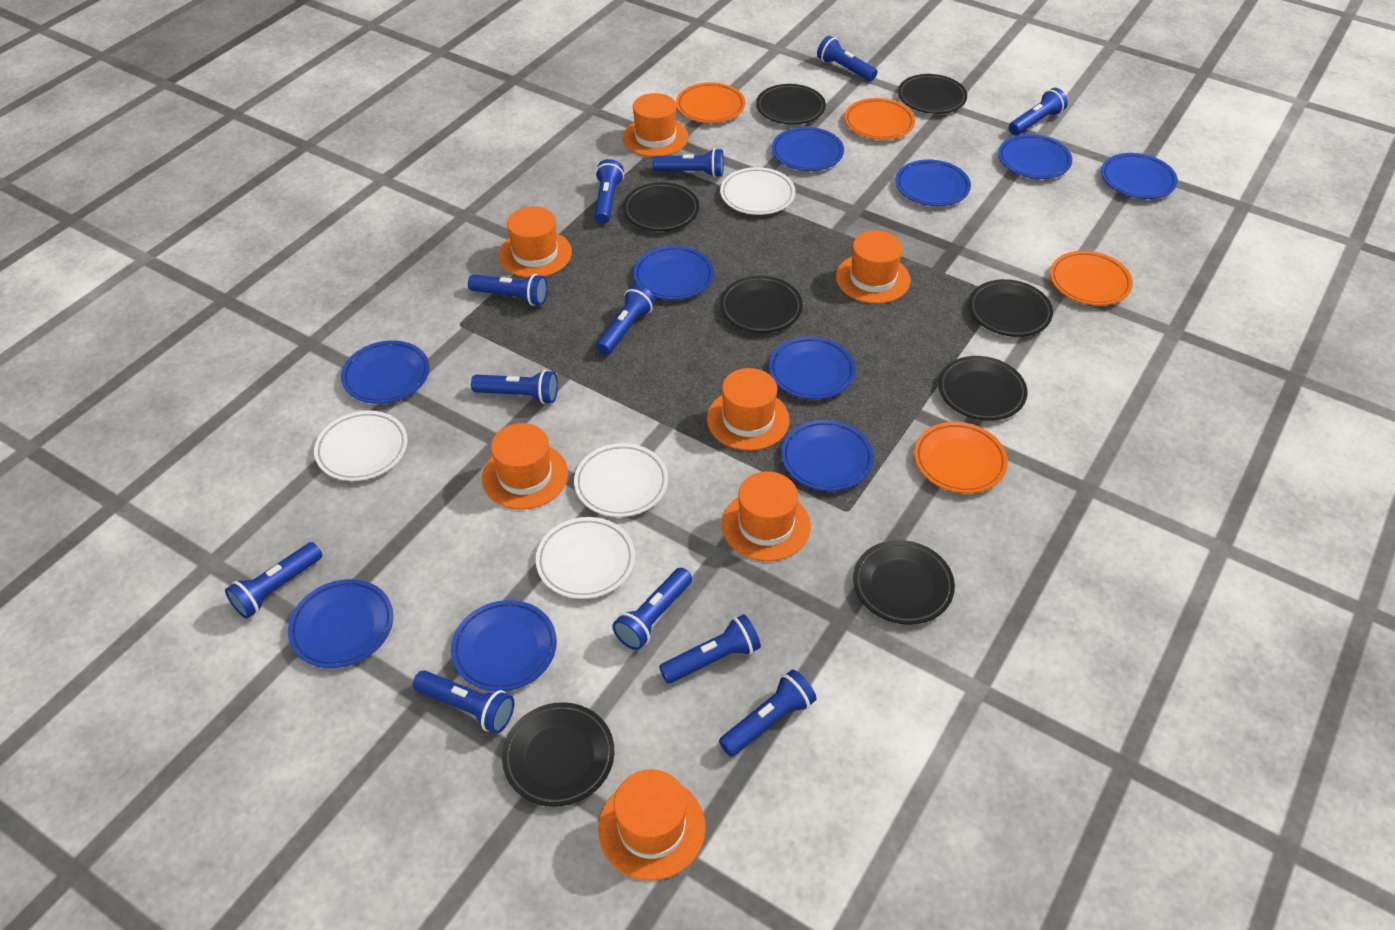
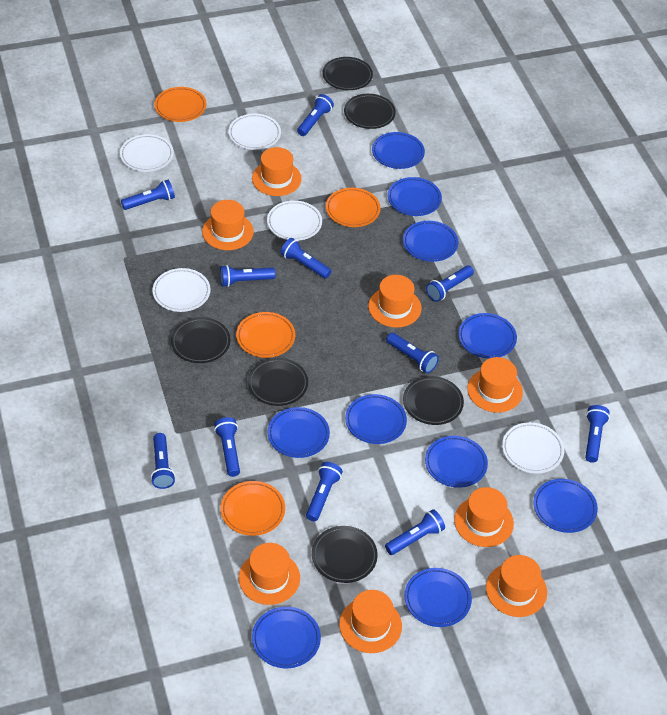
black plate: 8 -> 6
blue flashlight: 12 -> 11
orange hat: 7 -> 8
white plate: 4 -> 5

